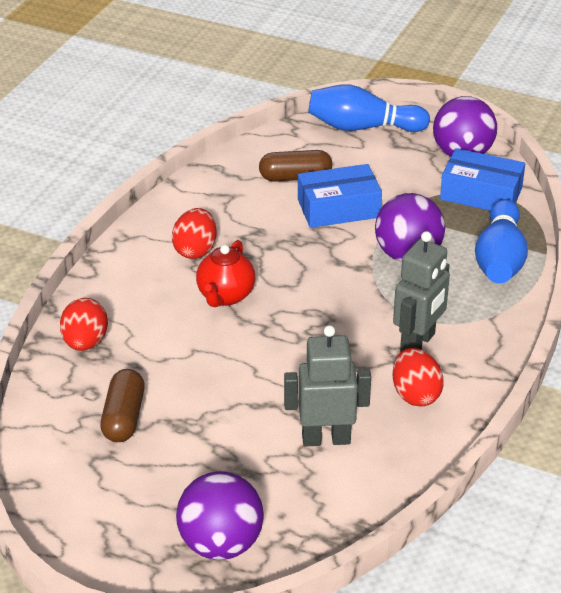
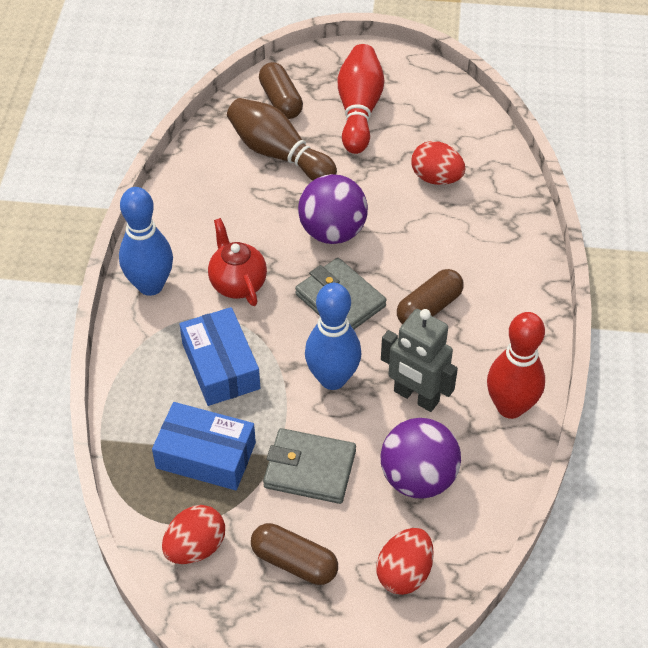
brown bowling pin: 0 -> 1
brown capsule: 2 -> 3
grey robot: 2 -> 1
grey wallet: 0 -> 2
purple ball: 3 -> 2
red bowling pin: 0 -> 2

